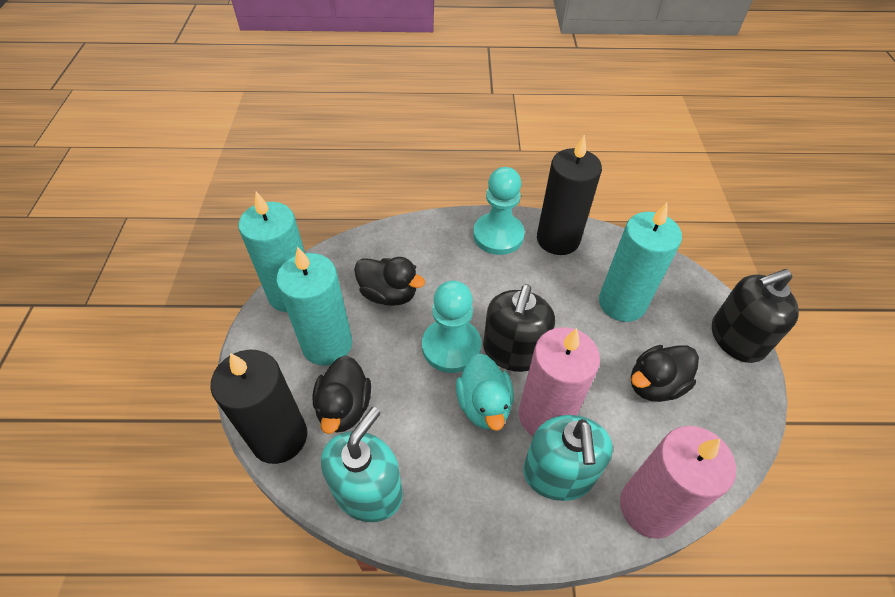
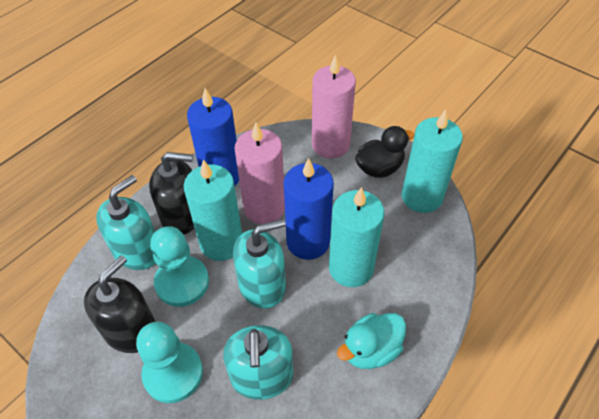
black candle: 2 -> 0
black duck: 3 -> 1
blue candle: 0 -> 2
turquoise soap dispenser: 2 -> 3

